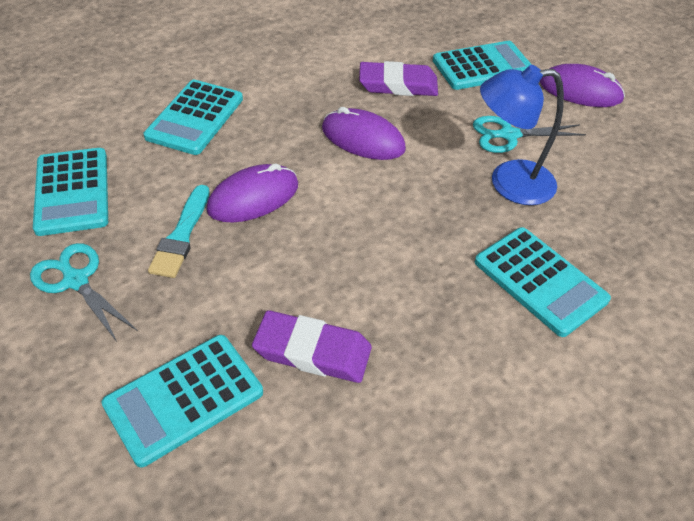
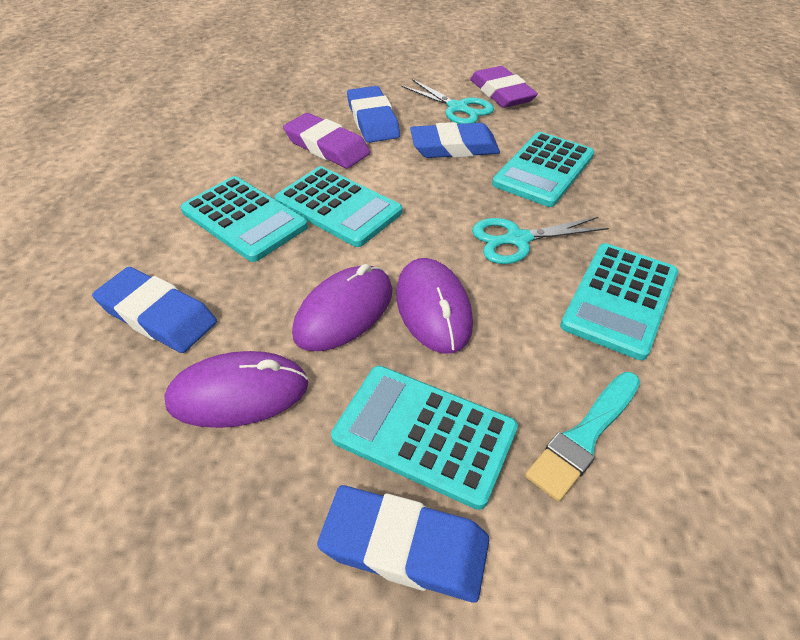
blue eraser: 0 -> 4
blue lamp: 1 -> 0

